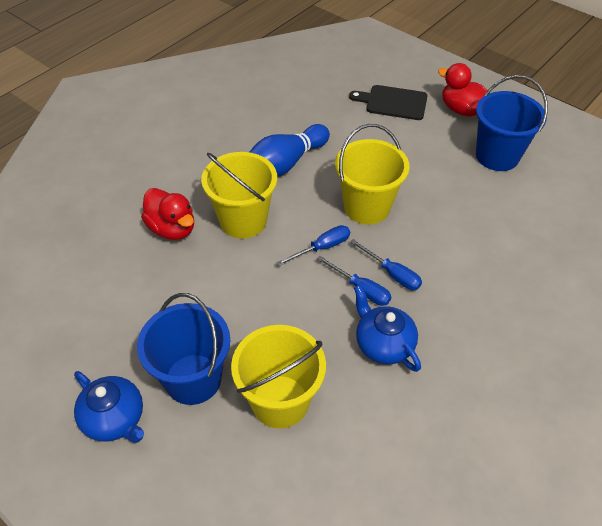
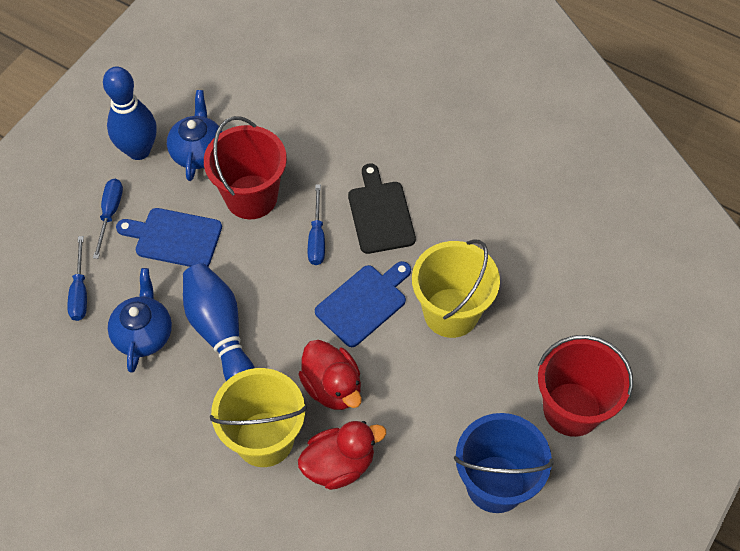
blue bowling pin: 1 -> 2
blue bucket: 2 -> 1
blue cutting board: 0 -> 2
red bucket: 0 -> 2
yellow bucket: 3 -> 2

